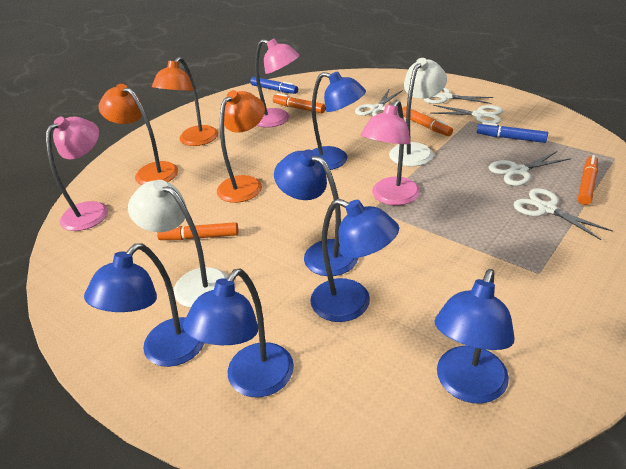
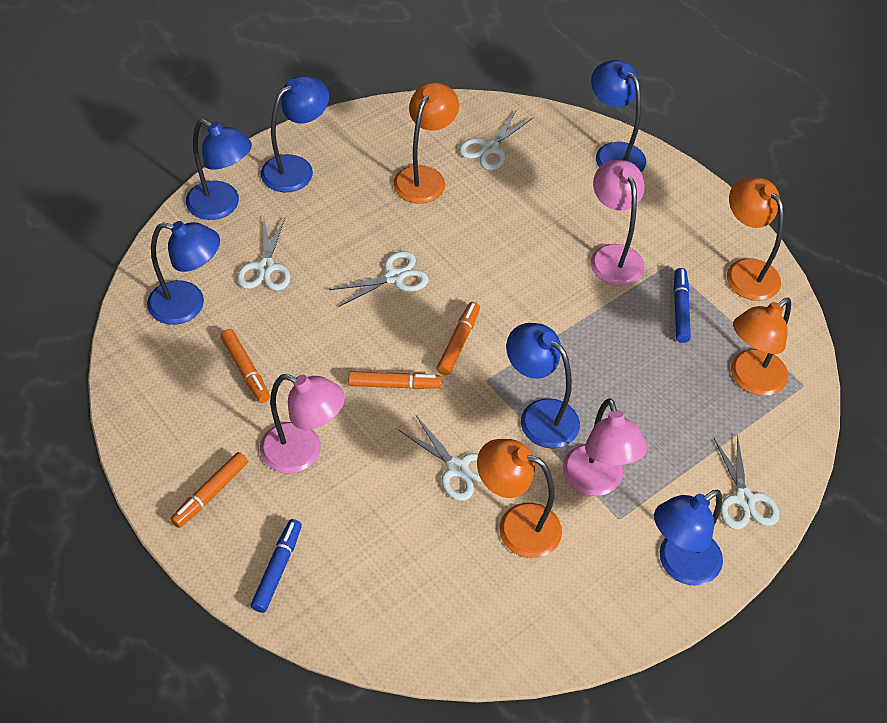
orange lamp: 3 -> 4
white lamp: 2 -> 0

